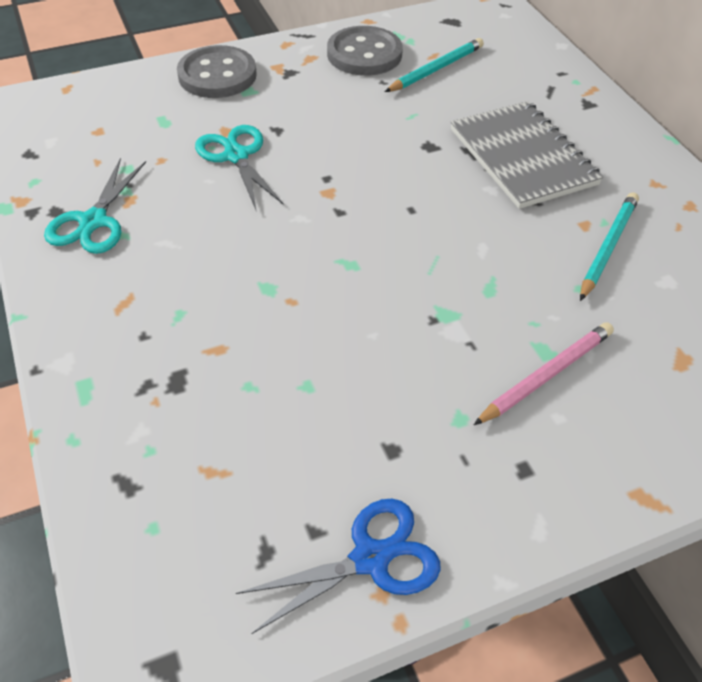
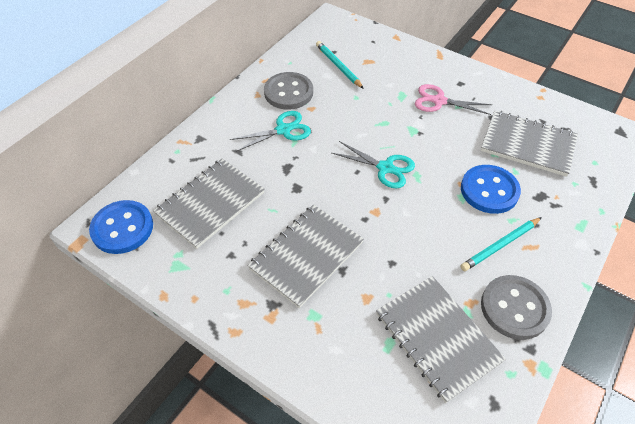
blue button: 0 -> 2
blue scissors: 1 -> 0
grey notebook: 1 -> 4
pink pencil: 1 -> 0
pink scissors: 0 -> 1

